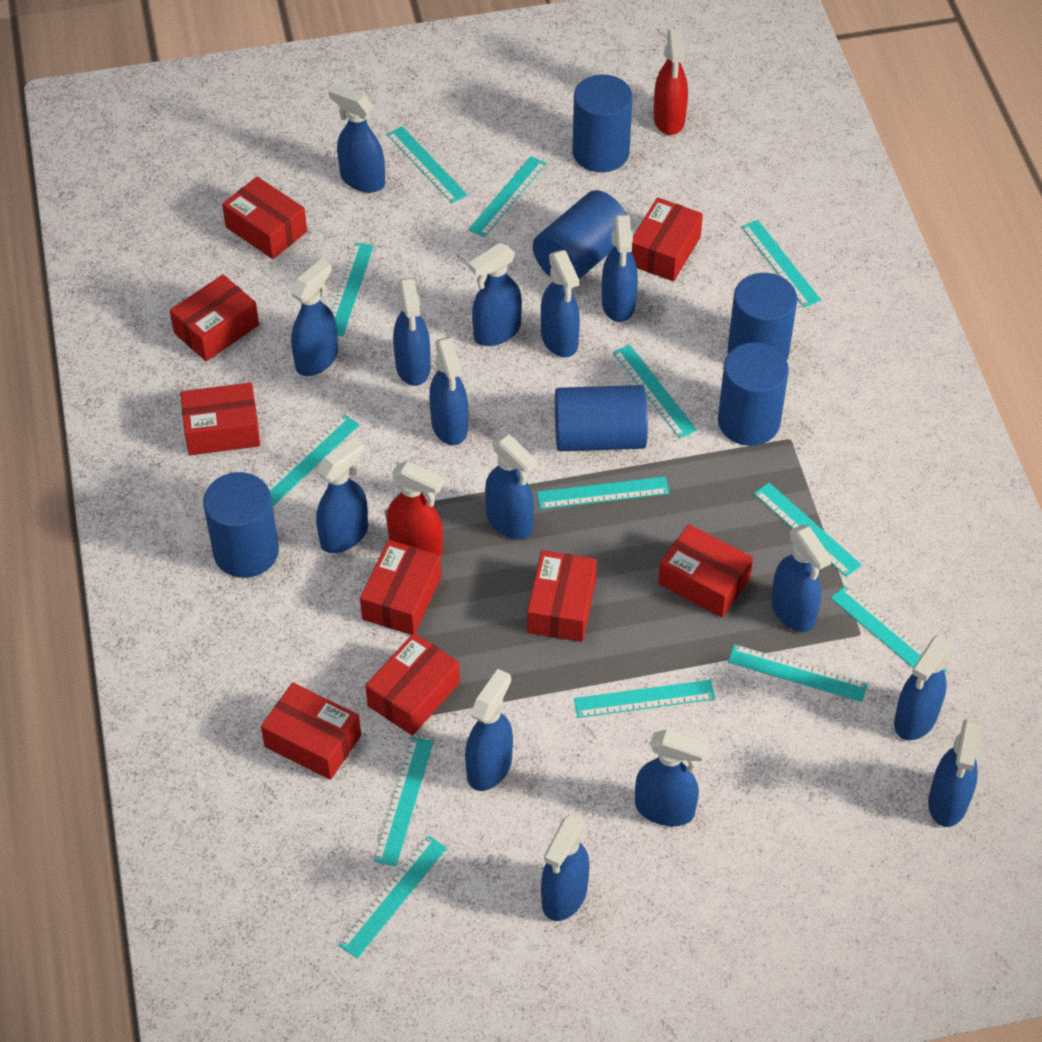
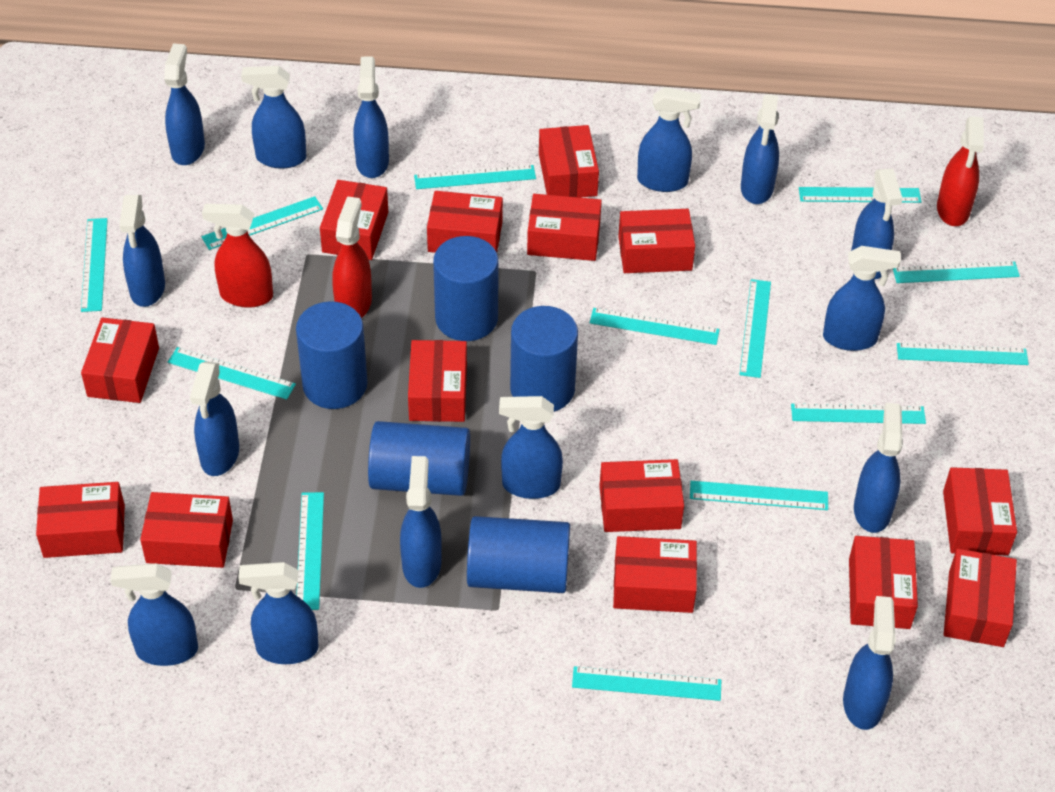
blue cylinder: 6 -> 5
red box: 9 -> 14
red spray bottle: 2 -> 3

